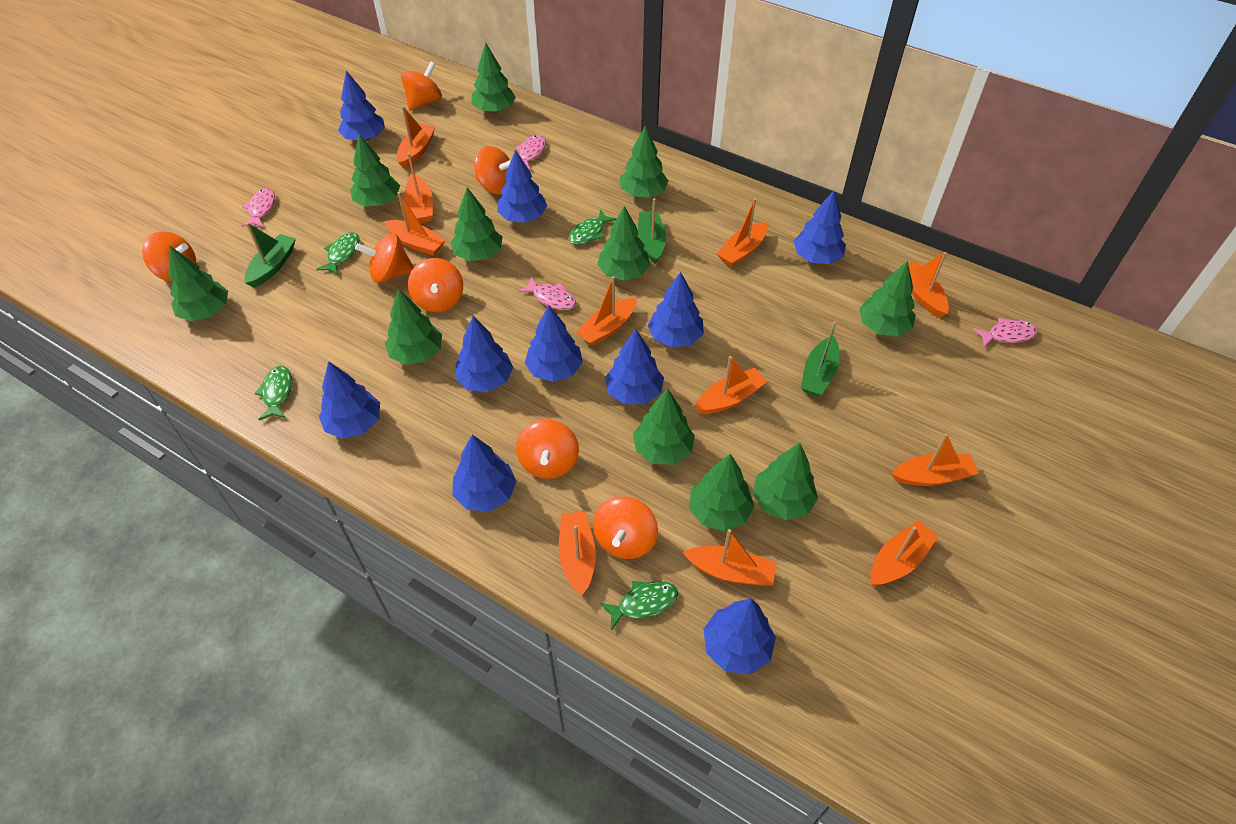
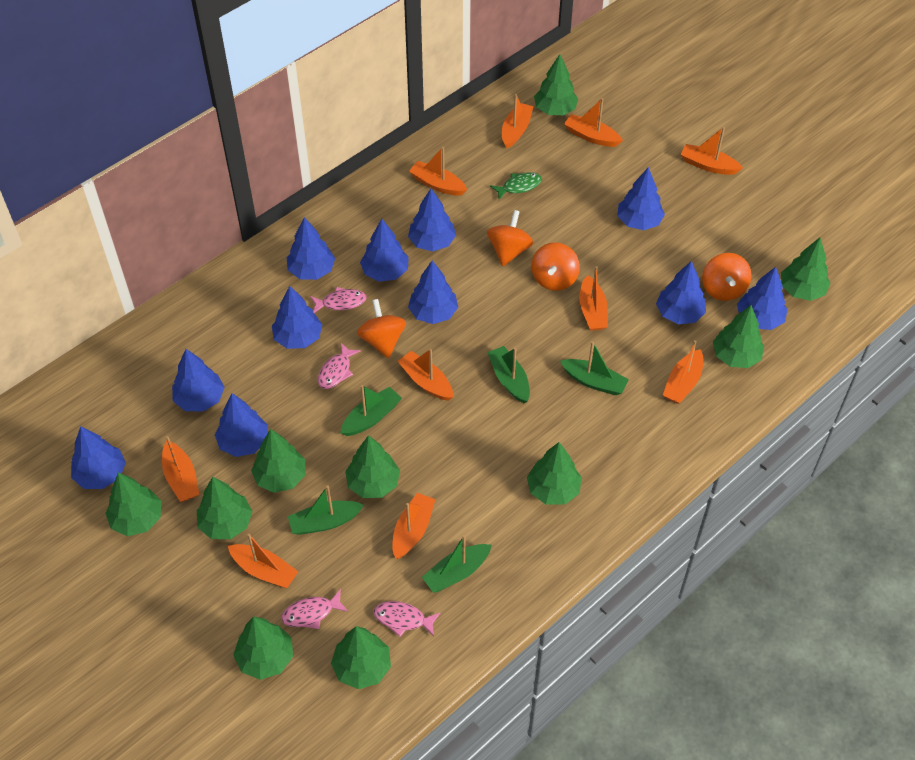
blue tree: 10 -> 11
green boat: 3 -> 5
green fish: 4 -> 1
green tree: 11 -> 10
orange boat: 11 -> 10
orange spinning top: 7 -> 4

